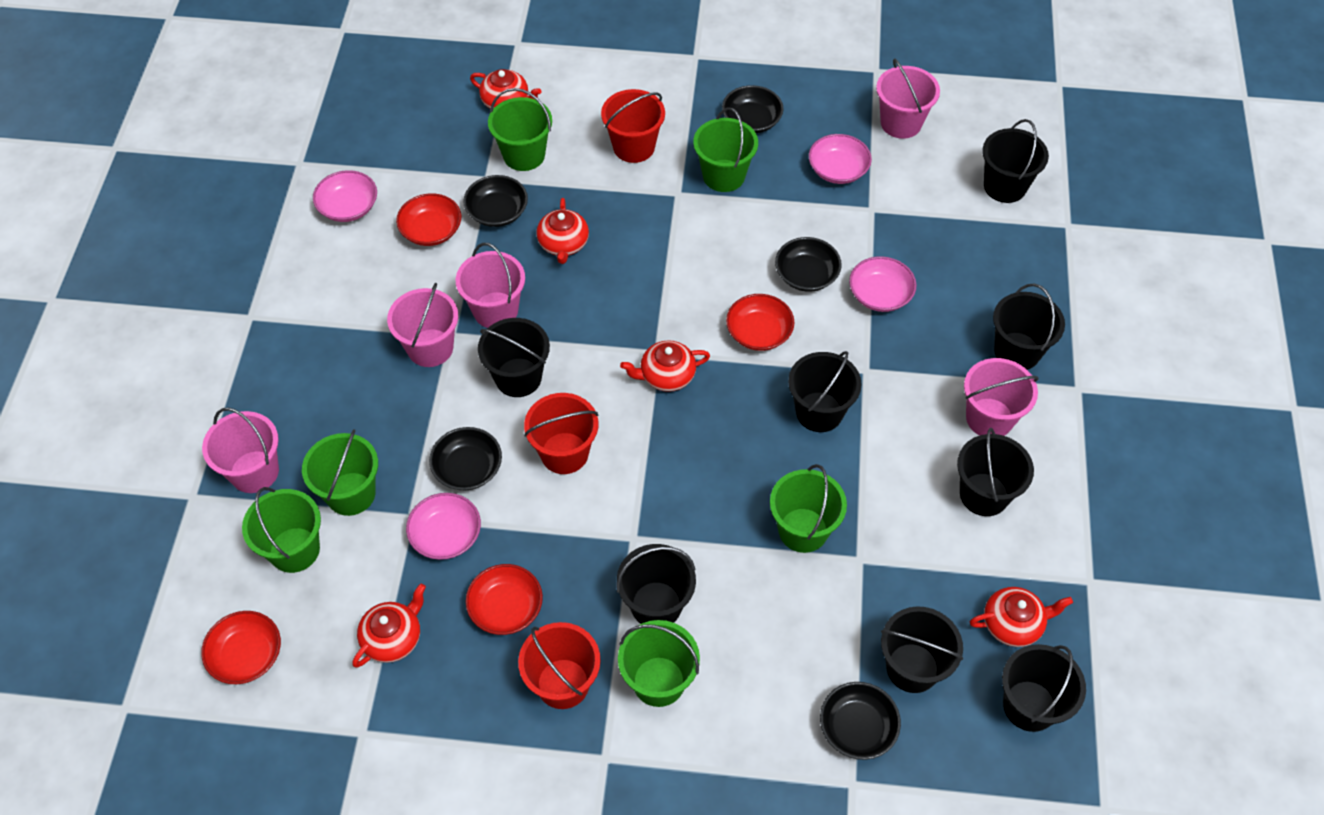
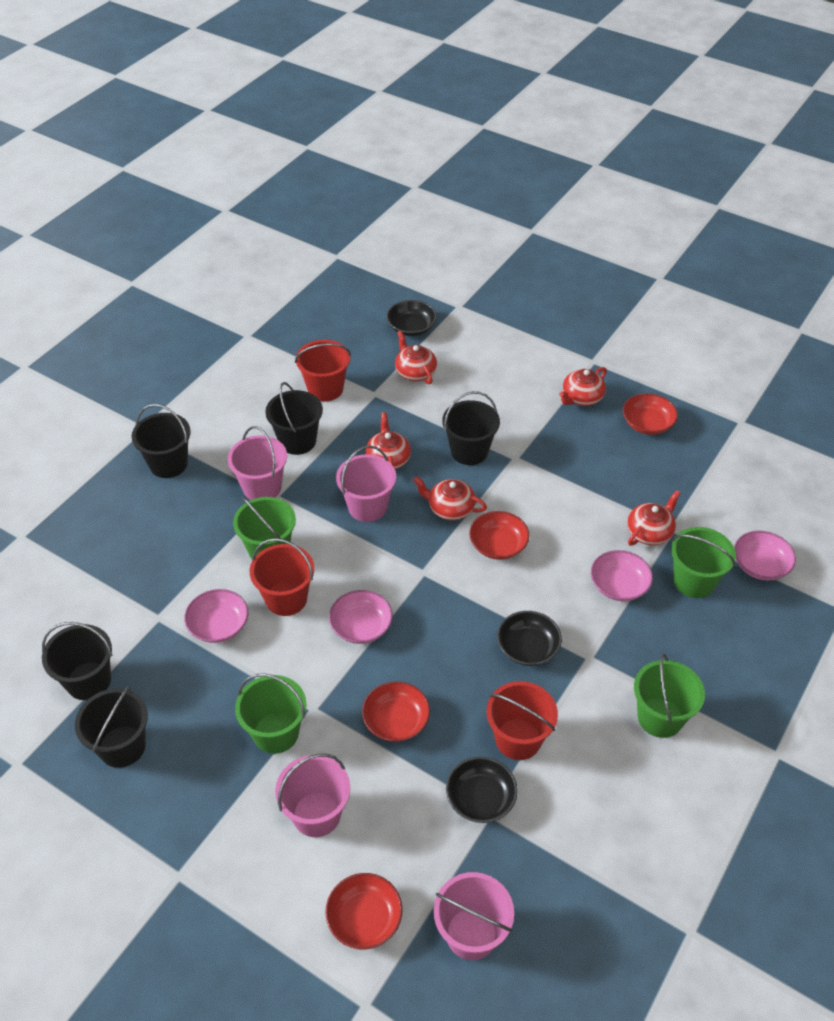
black bowl: 5 -> 3
black bucket: 8 -> 5
green bucket: 6 -> 4
pink bucket: 5 -> 4

